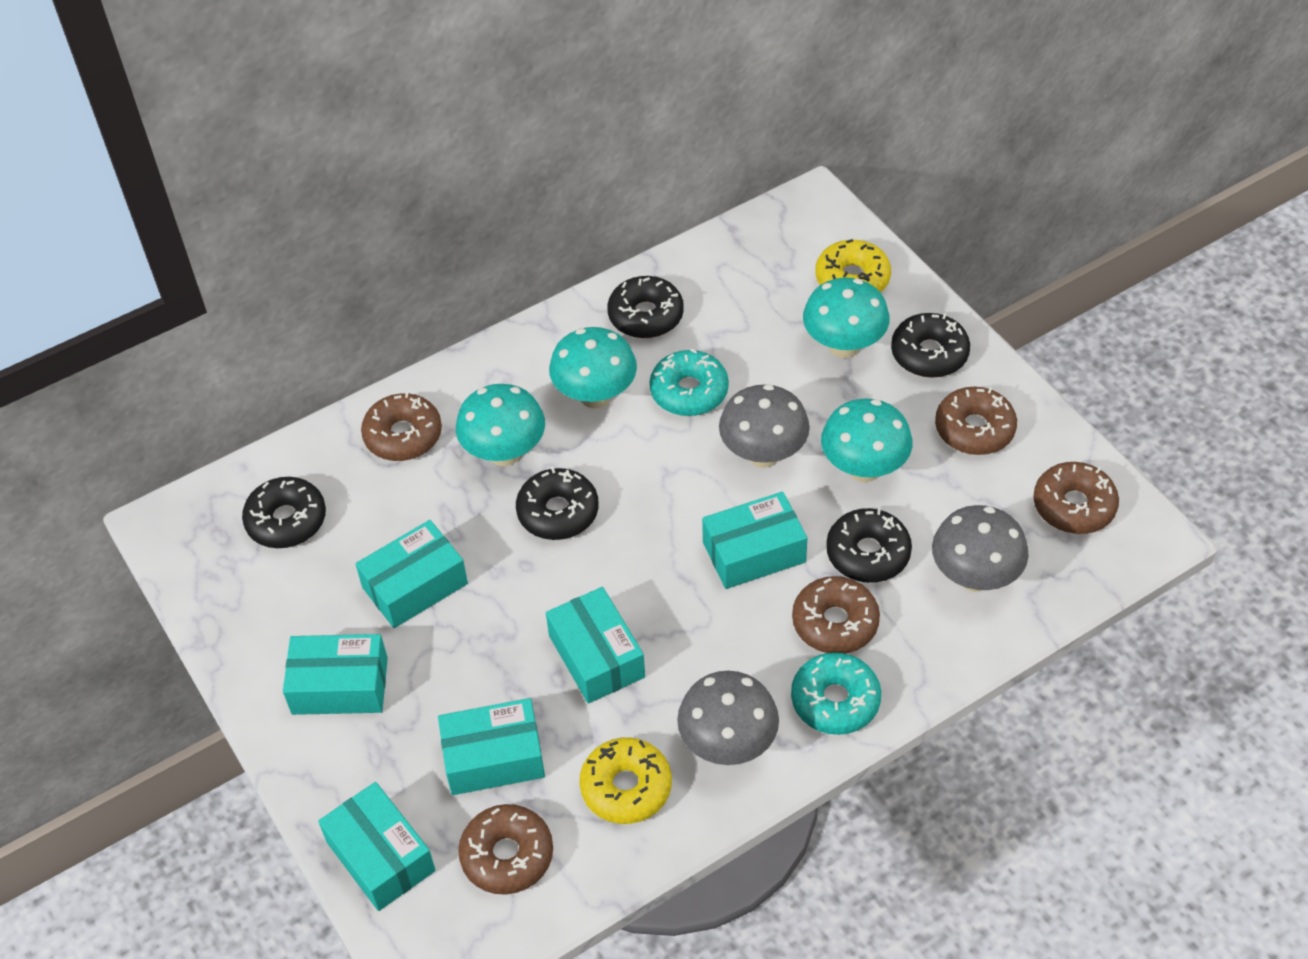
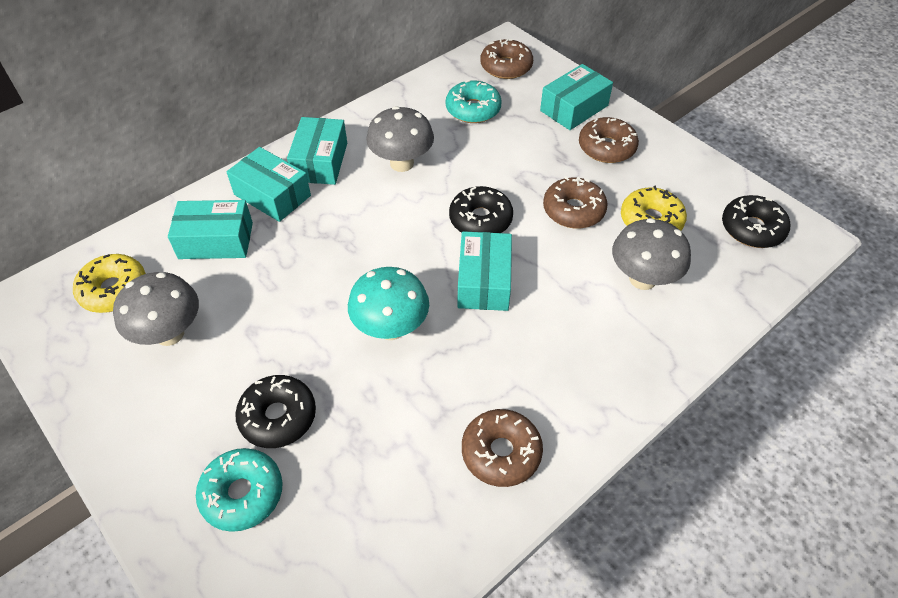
black donut: 5 -> 3
brown donut: 5 -> 4
turquoise box: 6 -> 5
turquoise mushroom: 4 -> 1

